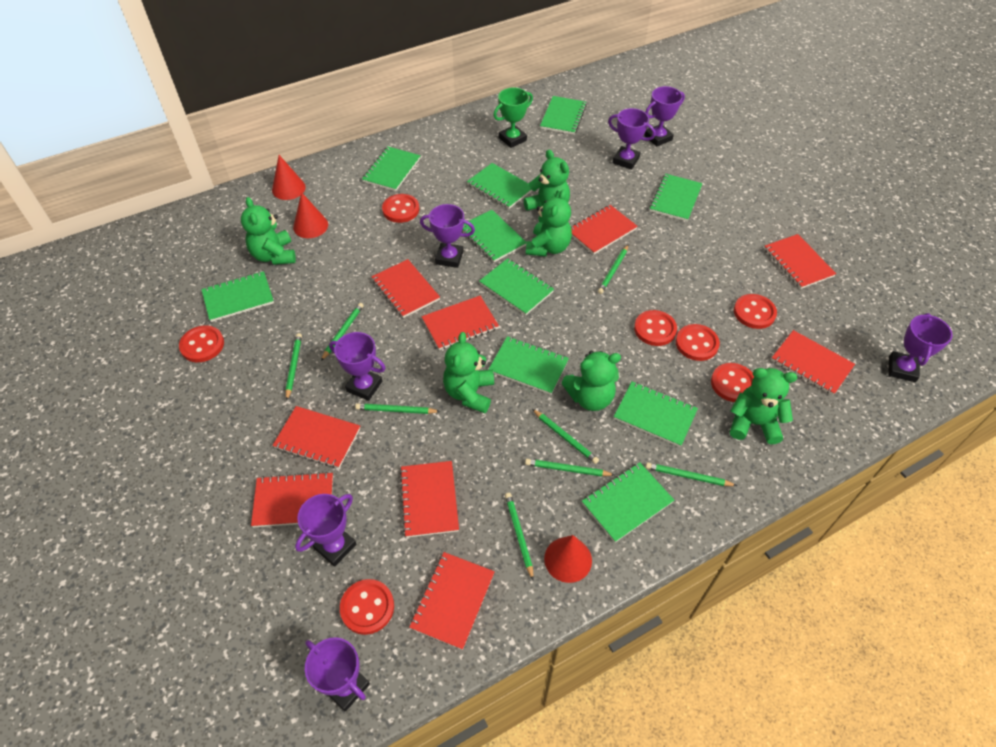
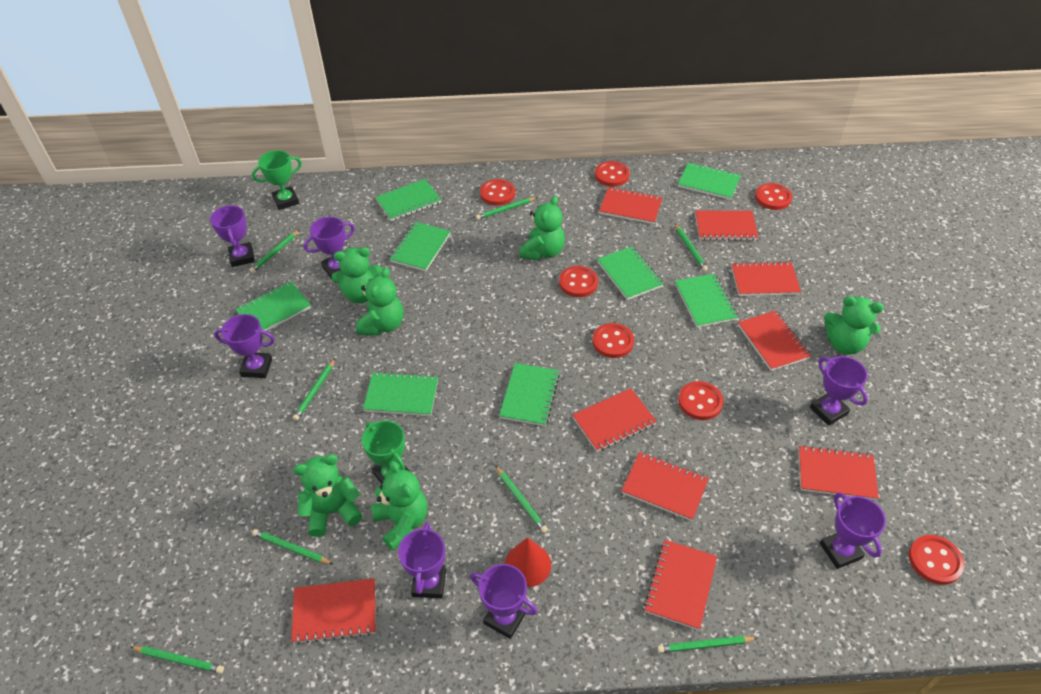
green notebook: 10 -> 8
green trophy: 1 -> 2
red cone: 3 -> 1

